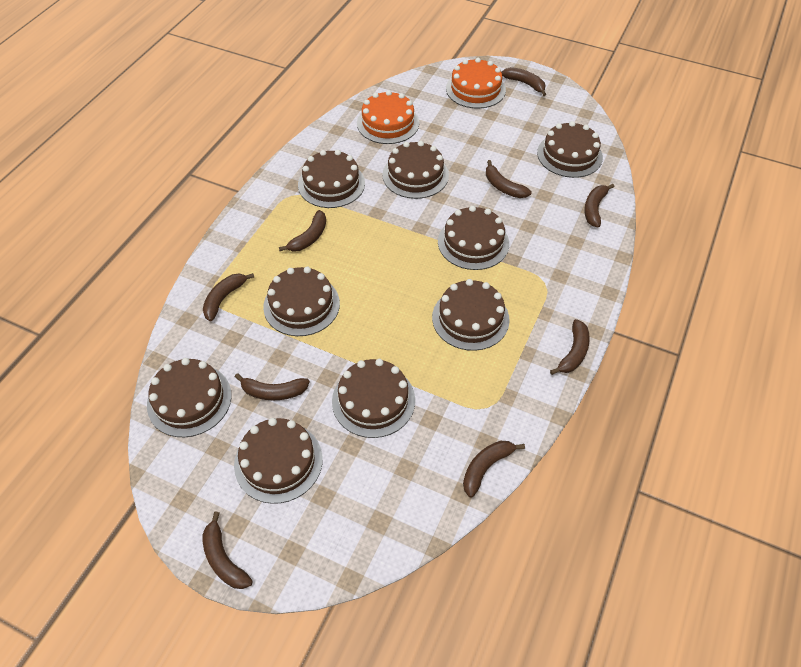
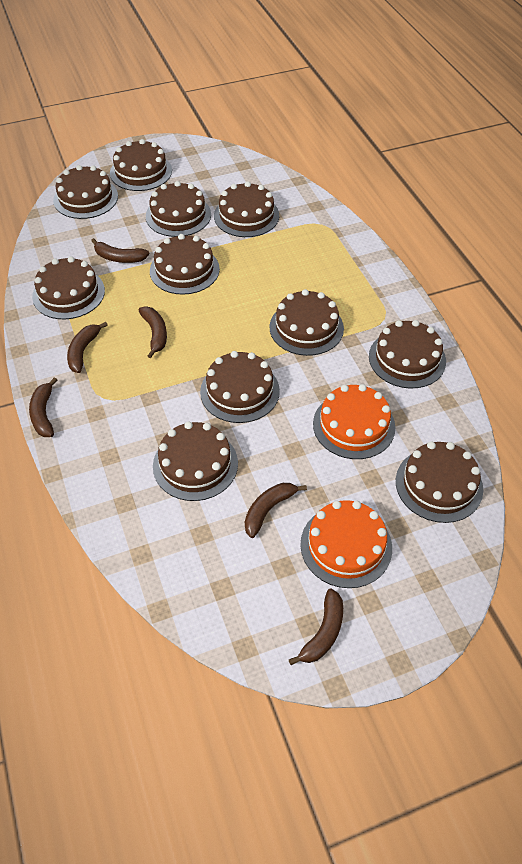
brown banana: 9 -> 6
brown cake: 9 -> 11

